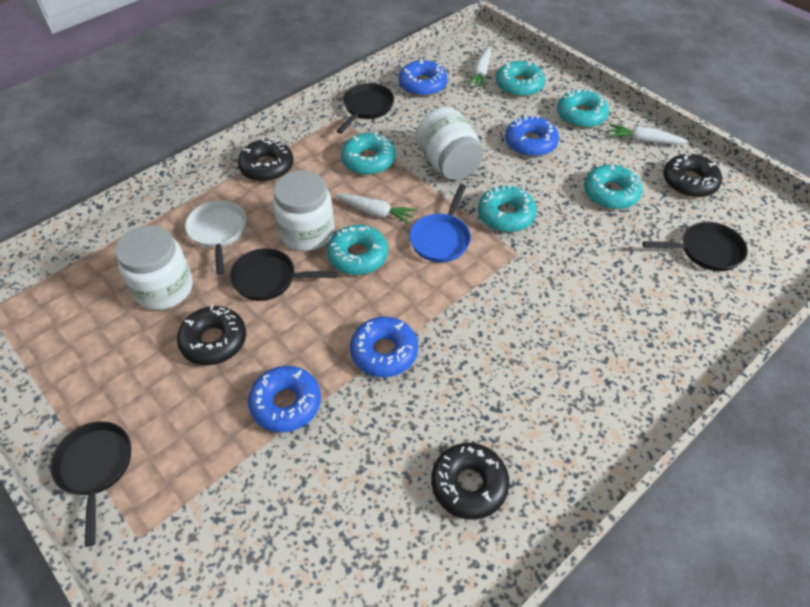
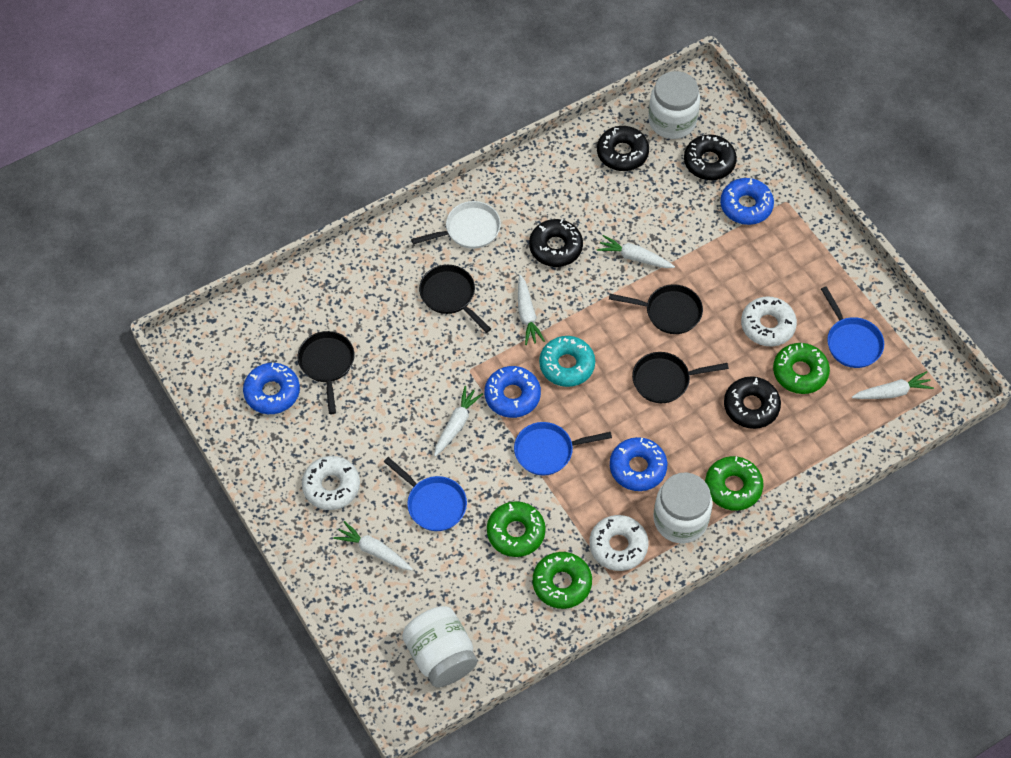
blue pan: 1 -> 3
green donut: 0 -> 4
turquoise donut: 6 -> 1
white carrot: 3 -> 5
white donut: 0 -> 3

